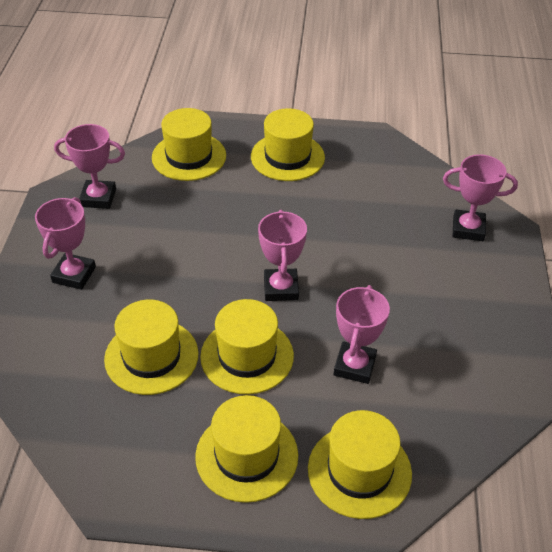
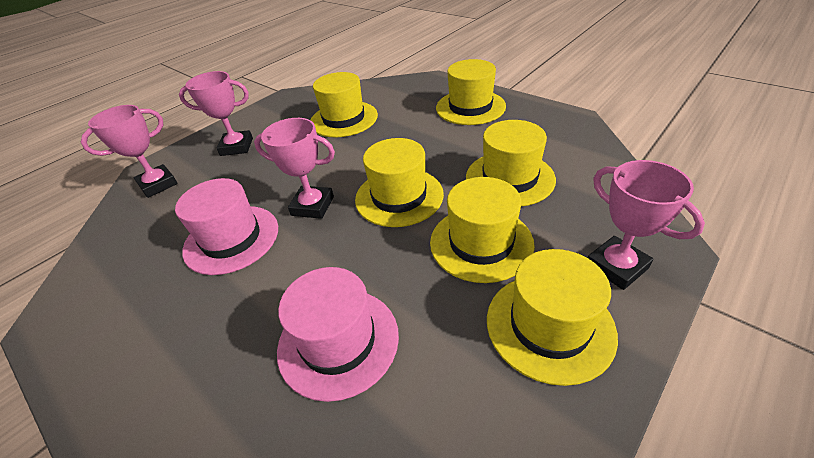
pink hat: 0 -> 2
pink trophy: 5 -> 4

